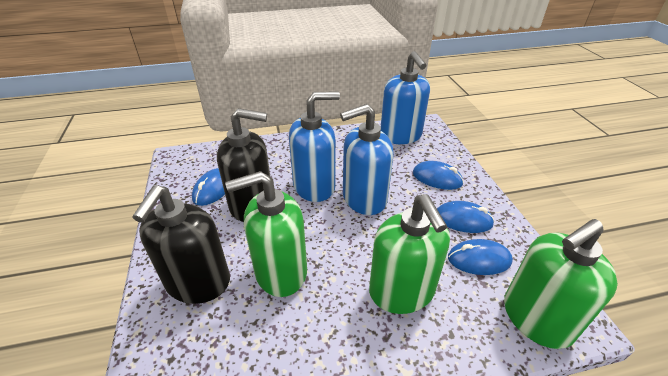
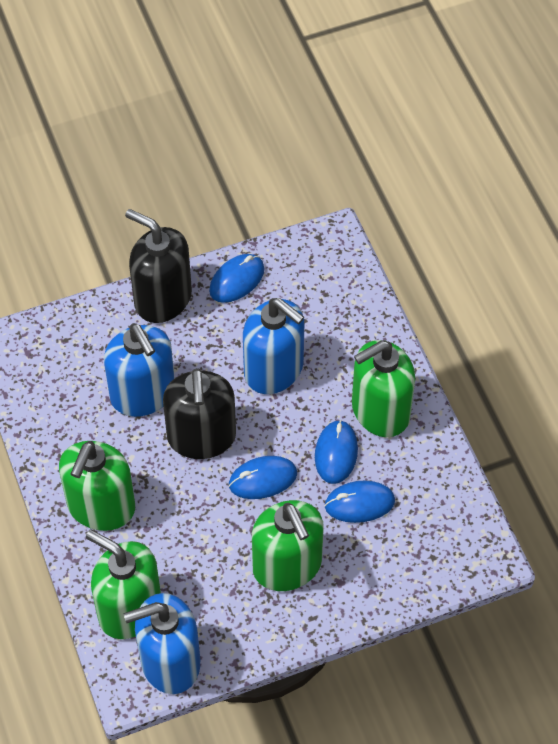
green soap dispenser: 3 -> 4

